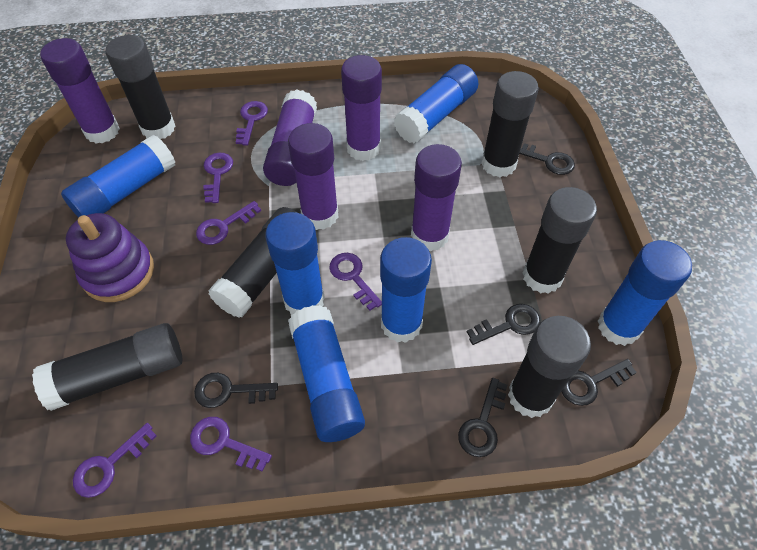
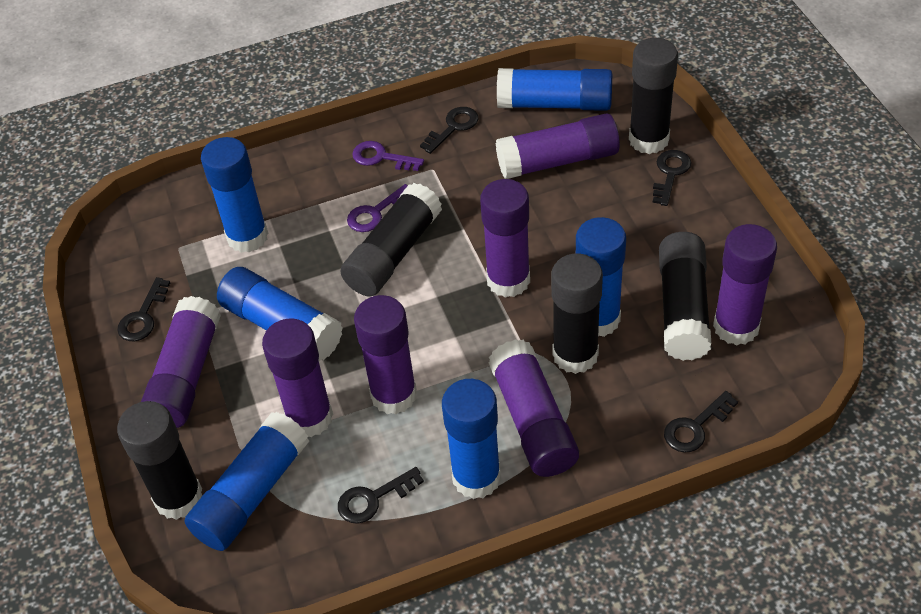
black glue stick: 6 -> 5
purple glue stick: 5 -> 7
purple key: 6 -> 2
purple stacking toy: 1 -> 0

